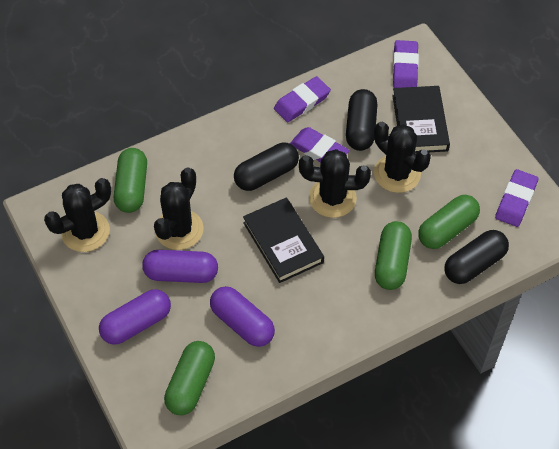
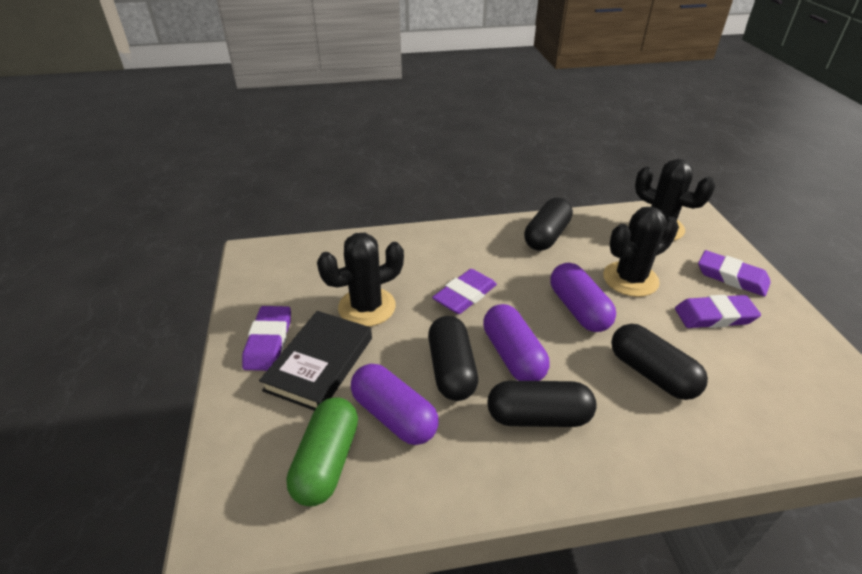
black book: 2 -> 1
black cactus: 4 -> 3
black capsule: 3 -> 4
green capsule: 4 -> 1

